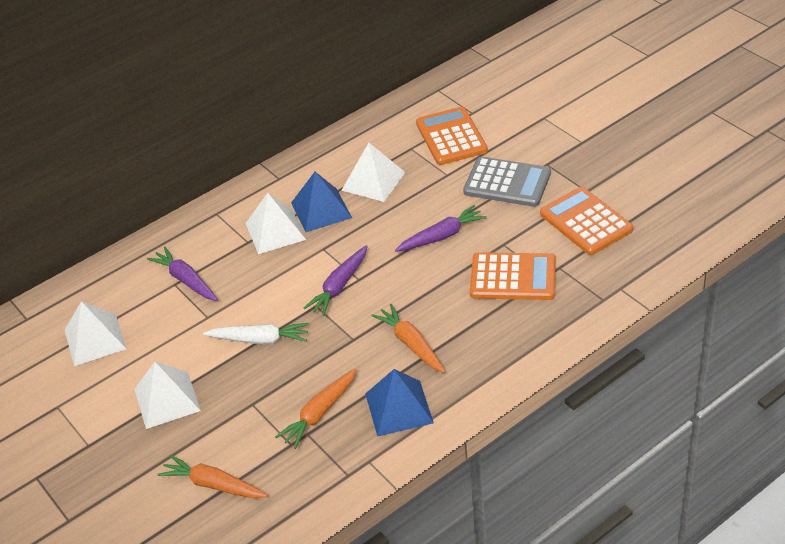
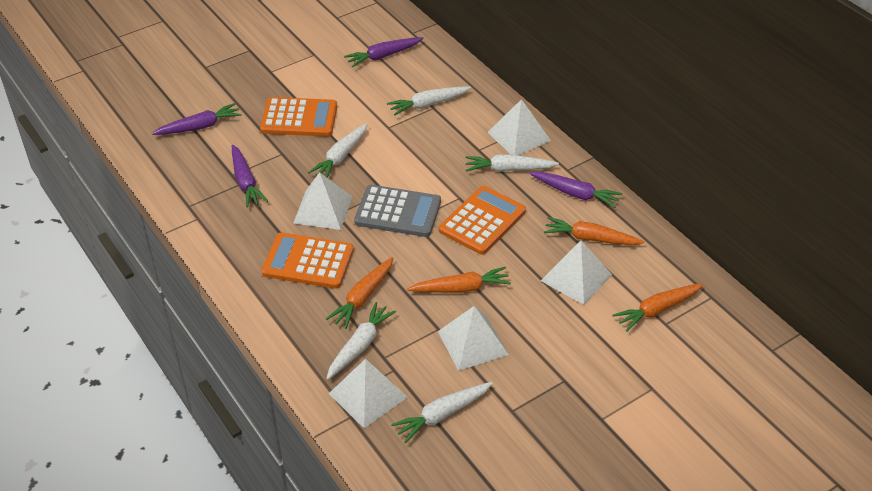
blue pyramid: 2 -> 0
orange carrot: 3 -> 4
purple carrot: 3 -> 4
white carrot: 1 -> 5
white pyramid: 4 -> 5

